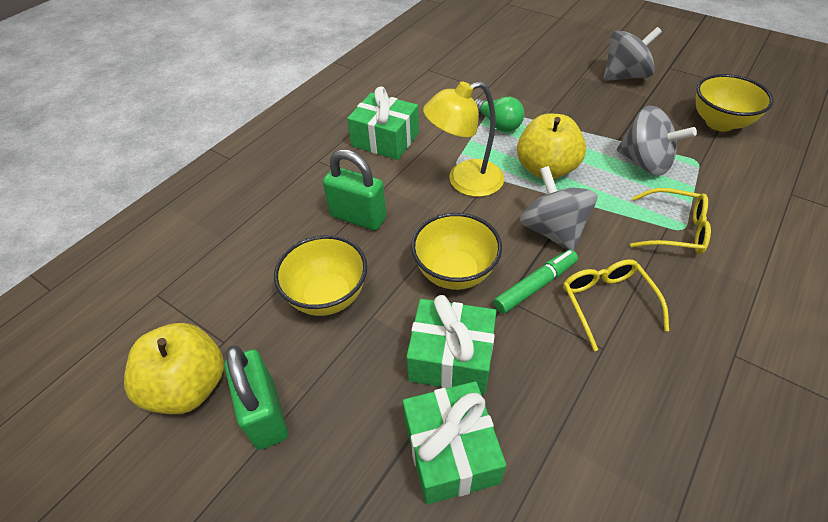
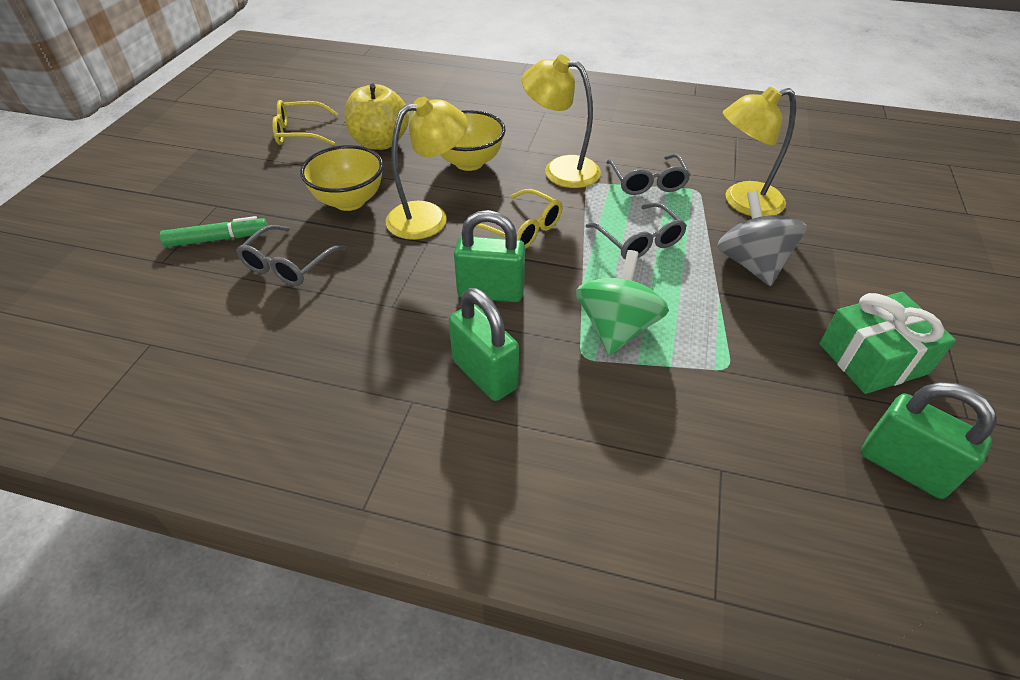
green gift: 3 -> 1
green light bulb: 1 -> 0
green padlock: 2 -> 3
green spinning top: 0 -> 1
grey glasses: 0 -> 3
grey spinning top: 3 -> 1
yellow apple: 2 -> 1
yellow bowl: 3 -> 2
yellow lamp: 1 -> 3

